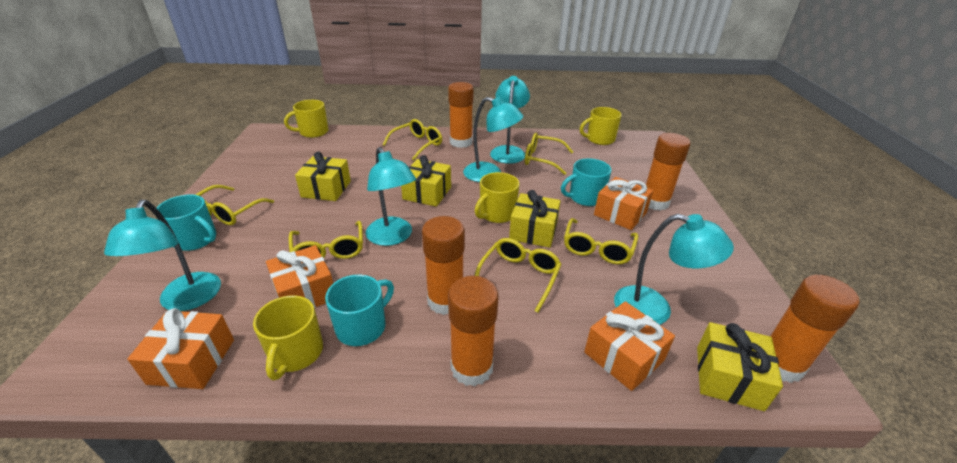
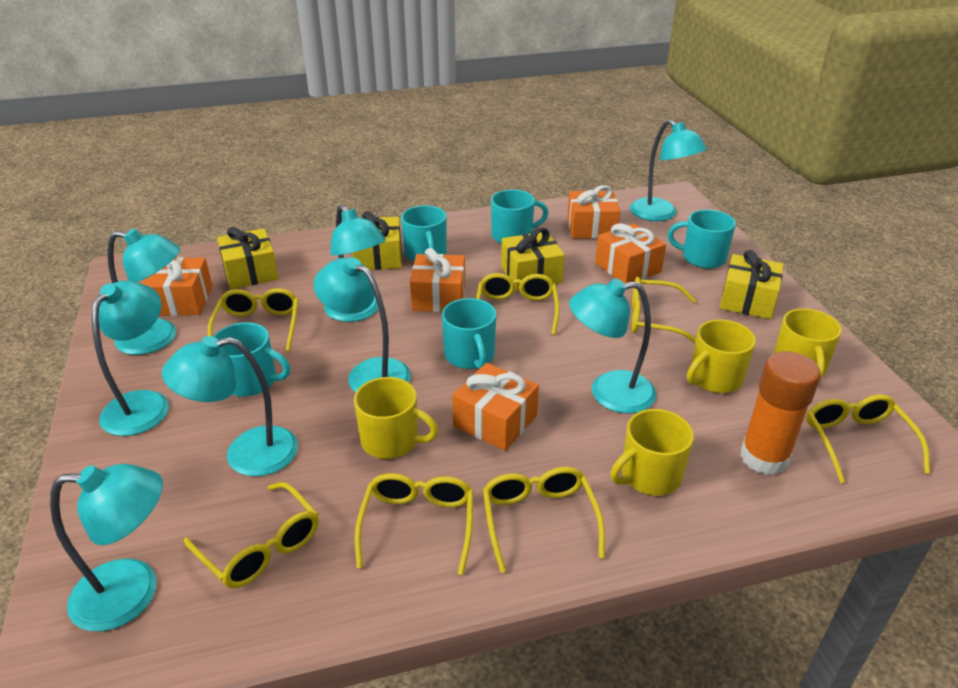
orange gift: 4 -> 5
orange glue stick: 5 -> 1
turquoise lamp: 5 -> 8
turquoise mug: 3 -> 5
yellow glasses: 6 -> 7

